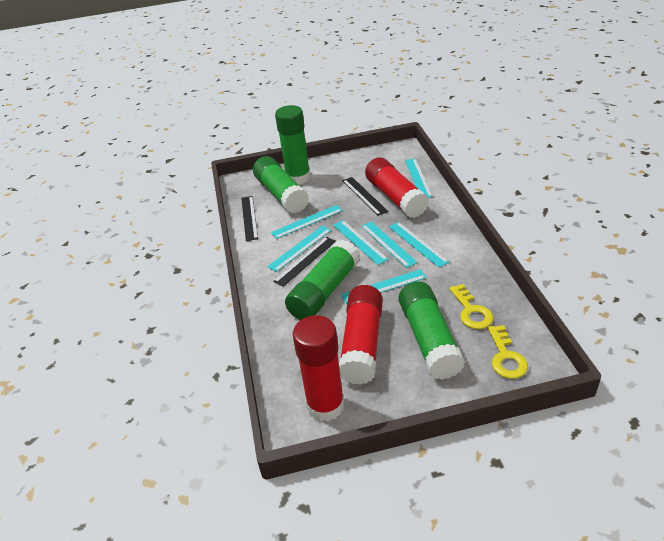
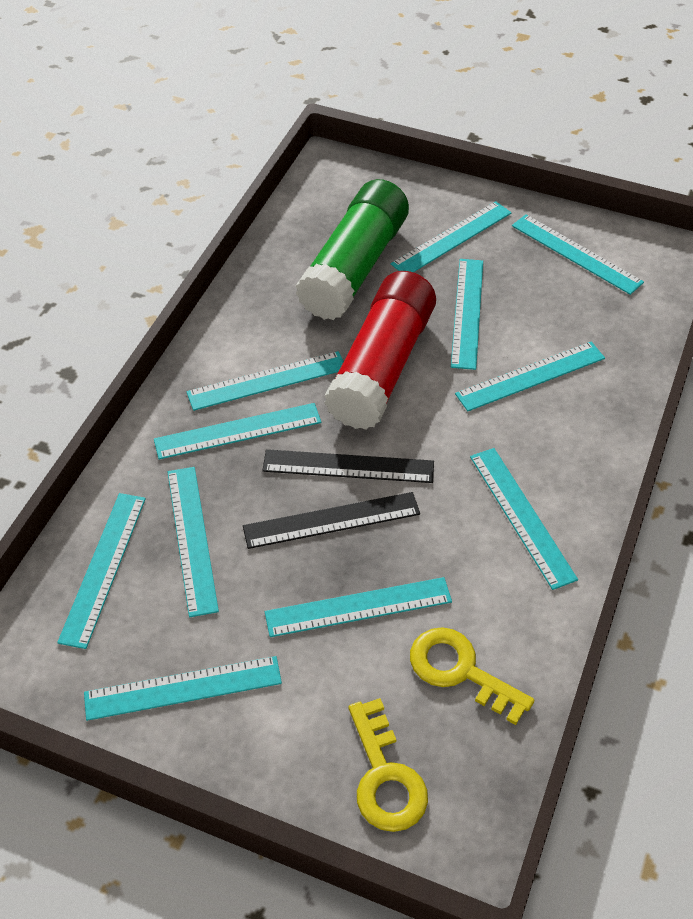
black ruler: 3 -> 2
green glue stick: 4 -> 1
red glue stick: 3 -> 1
turquoise ruler: 7 -> 11

